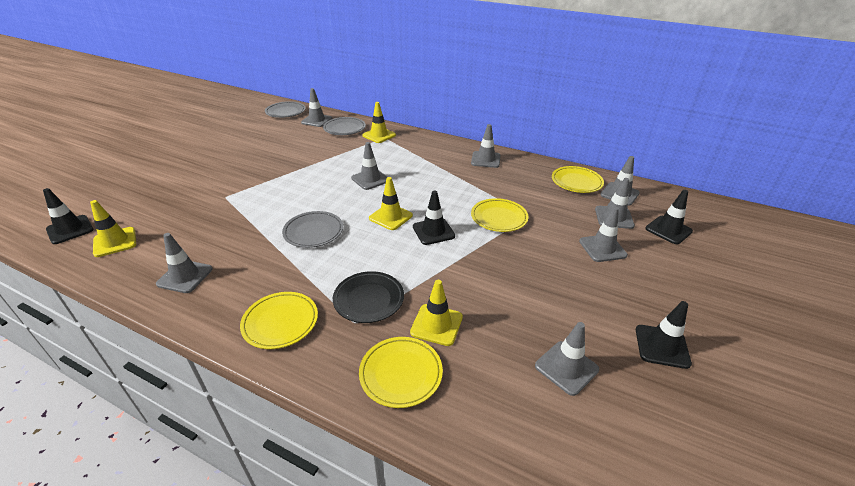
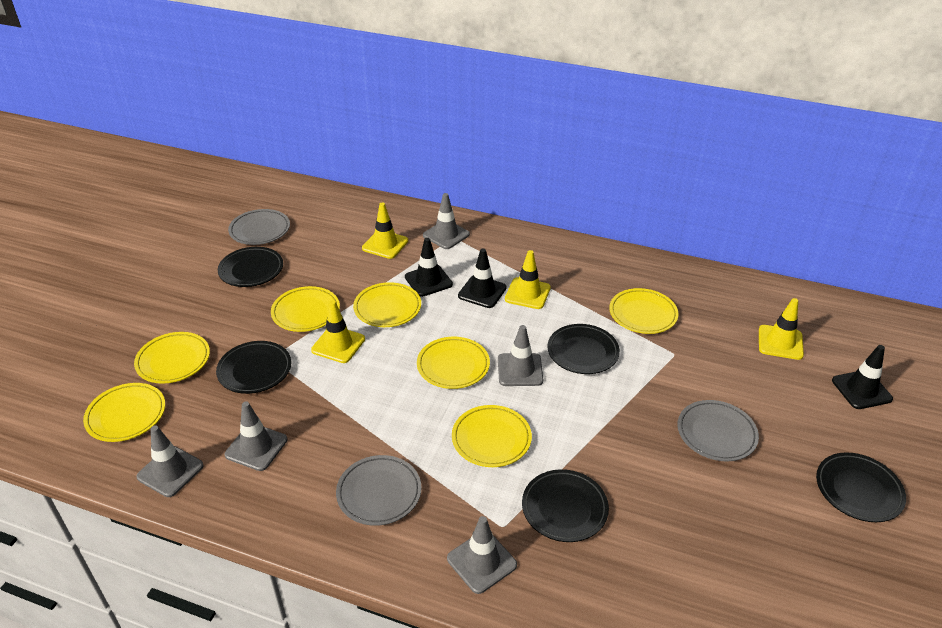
black plate: 1 -> 5
black traffic cone: 4 -> 3
grey traffic cone: 8 -> 5
yellow plate: 4 -> 7

